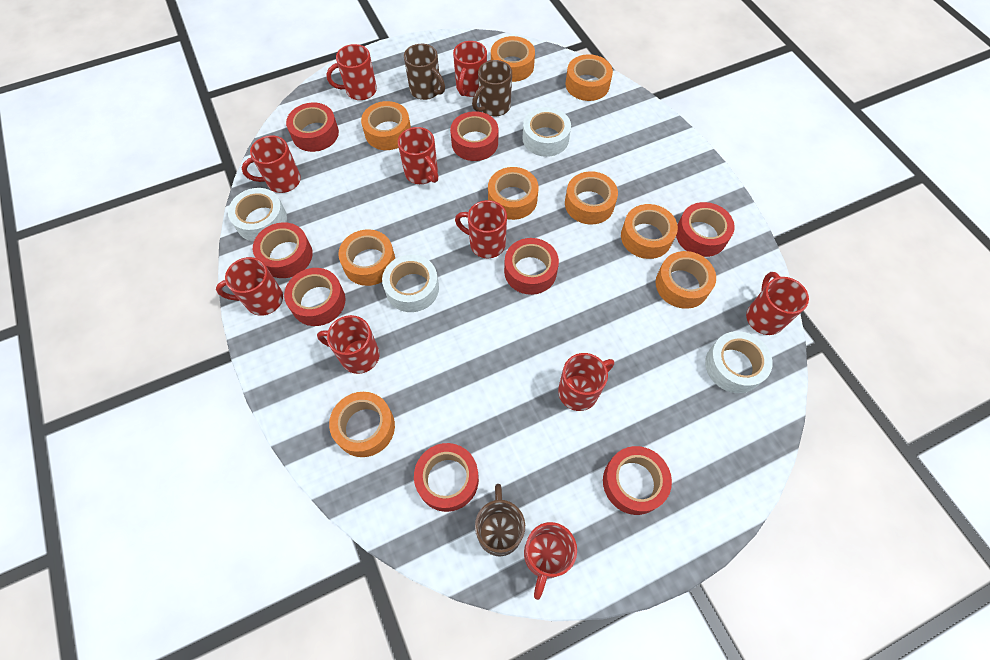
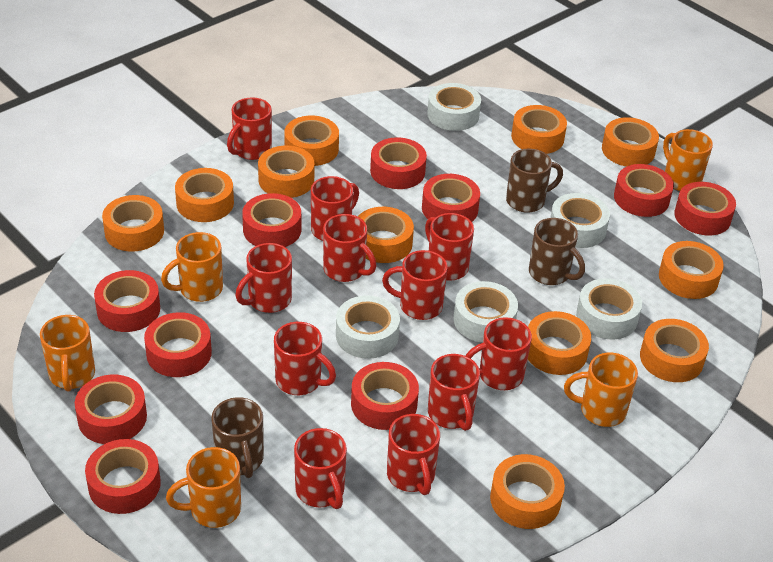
orange mug: 0 -> 5
orange tape: 9 -> 11
red mug: 10 -> 11
red tape: 8 -> 10
white tape: 4 -> 5

